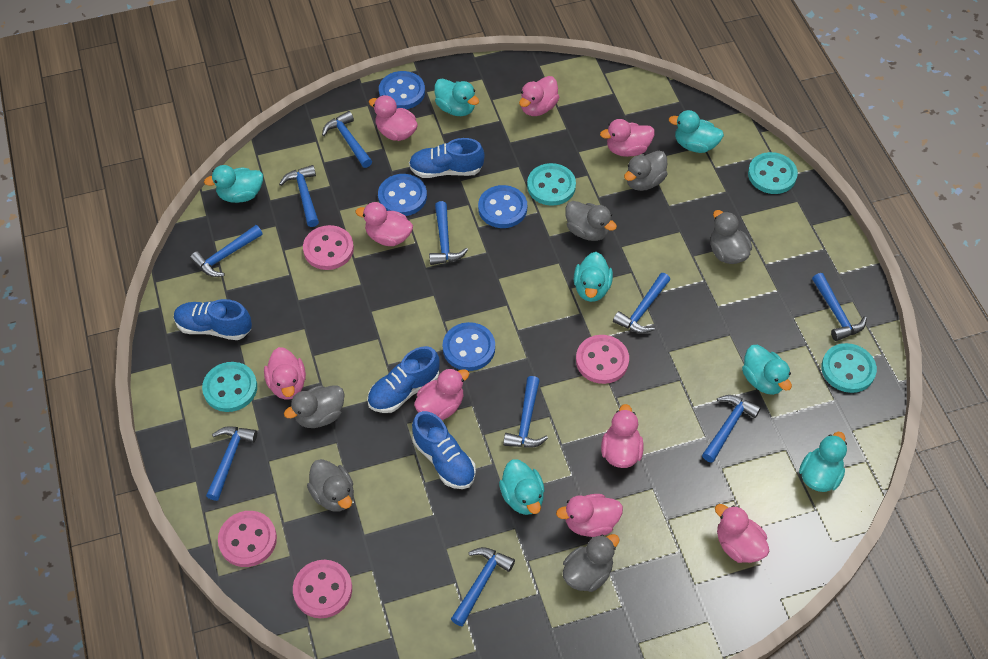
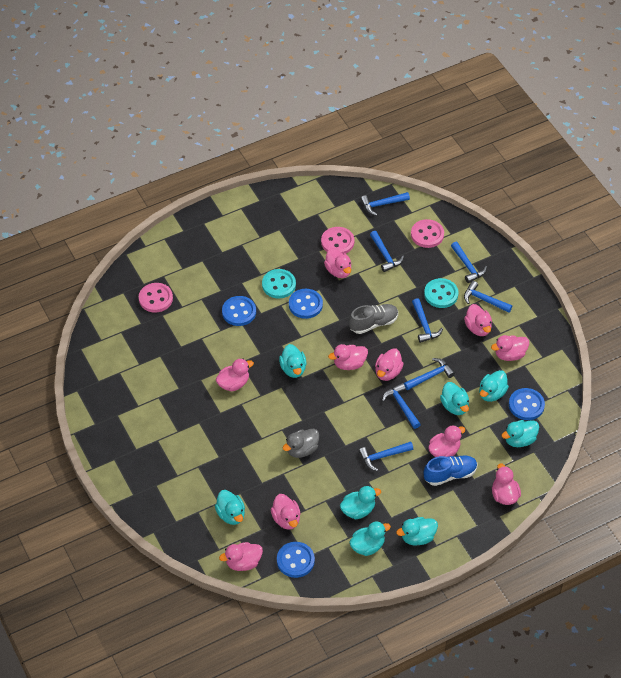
blue hammer: 10 -> 8
blue shoe: 4 -> 1
grey duck: 6 -> 1
grey shoe: 0 -> 1
pink button: 4 -> 3
pink duck: 9 -> 10
turquoise button: 4 -> 2
turquoise duck: 7 -> 8

